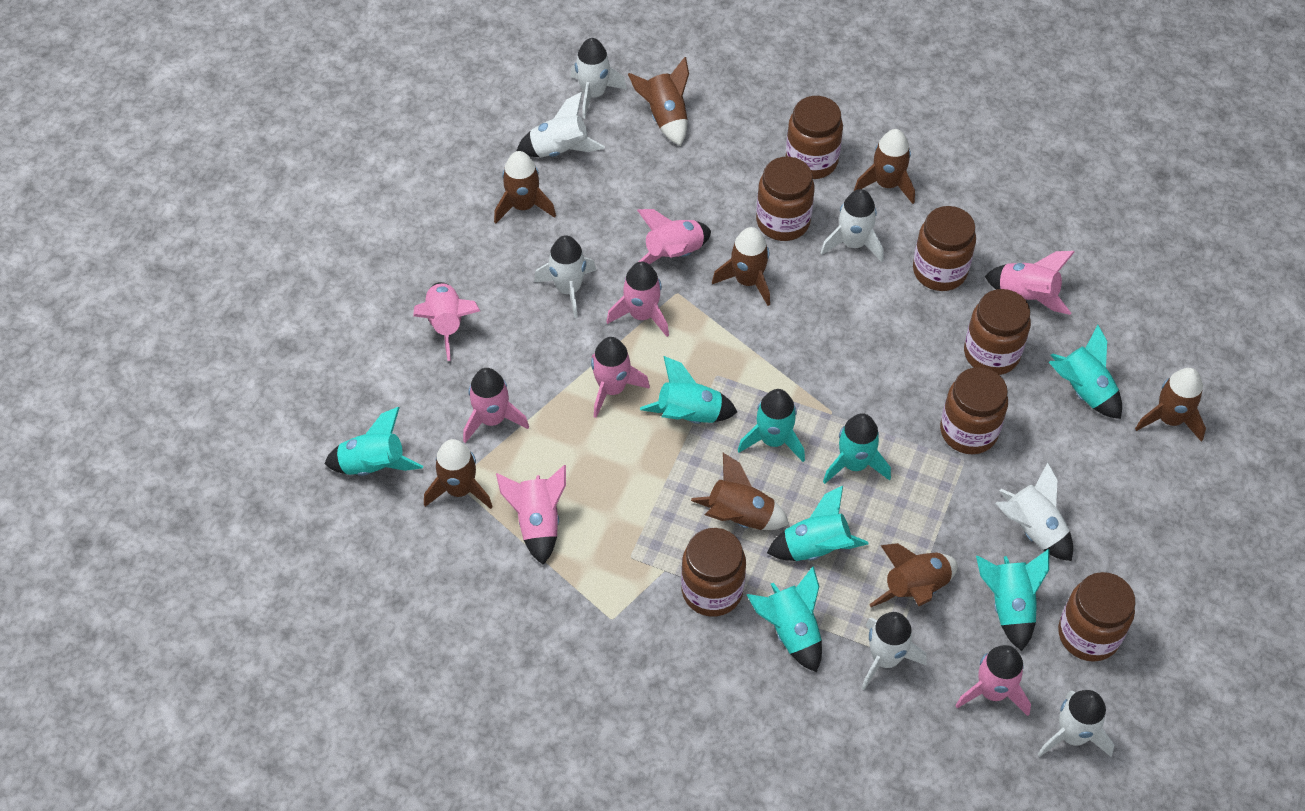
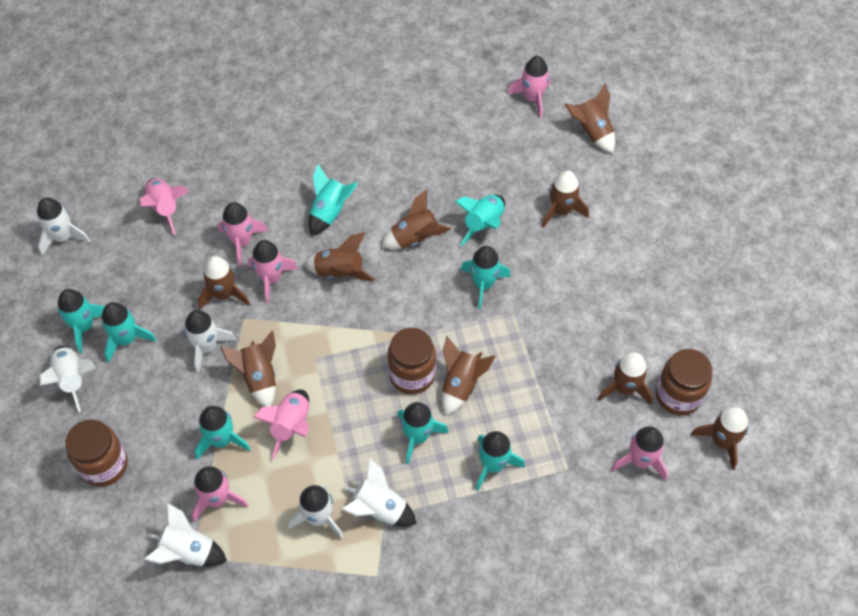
brown jar: 7 -> 3
brown rocket: 8 -> 9
pink rocket: 8 -> 7
white rocket: 7 -> 6

